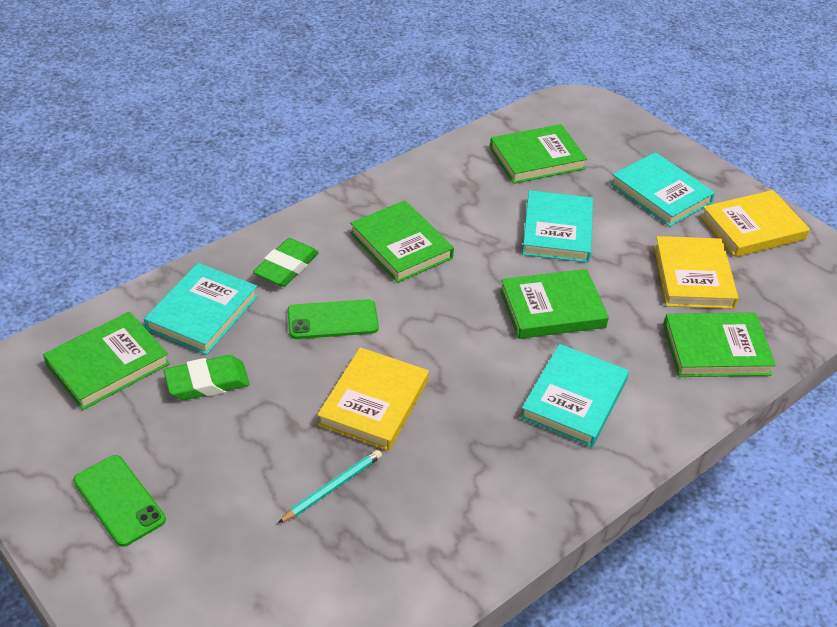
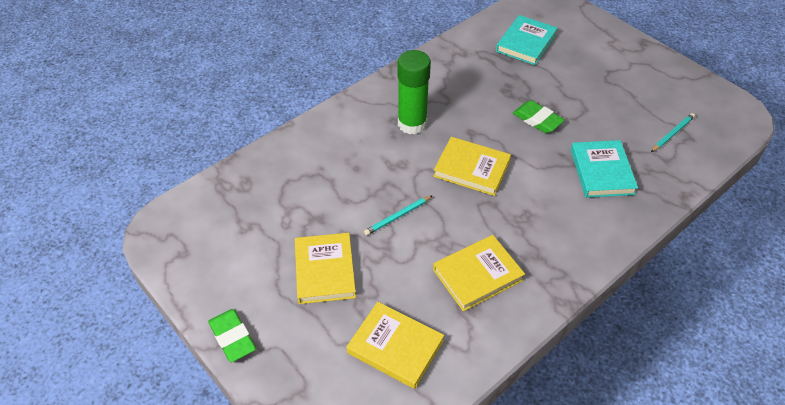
green book: 5 -> 0
green glue stick: 0 -> 1
green phone: 2 -> 0
turquoise book: 4 -> 2
turquoise pencil: 1 -> 2
yellow book: 3 -> 4

